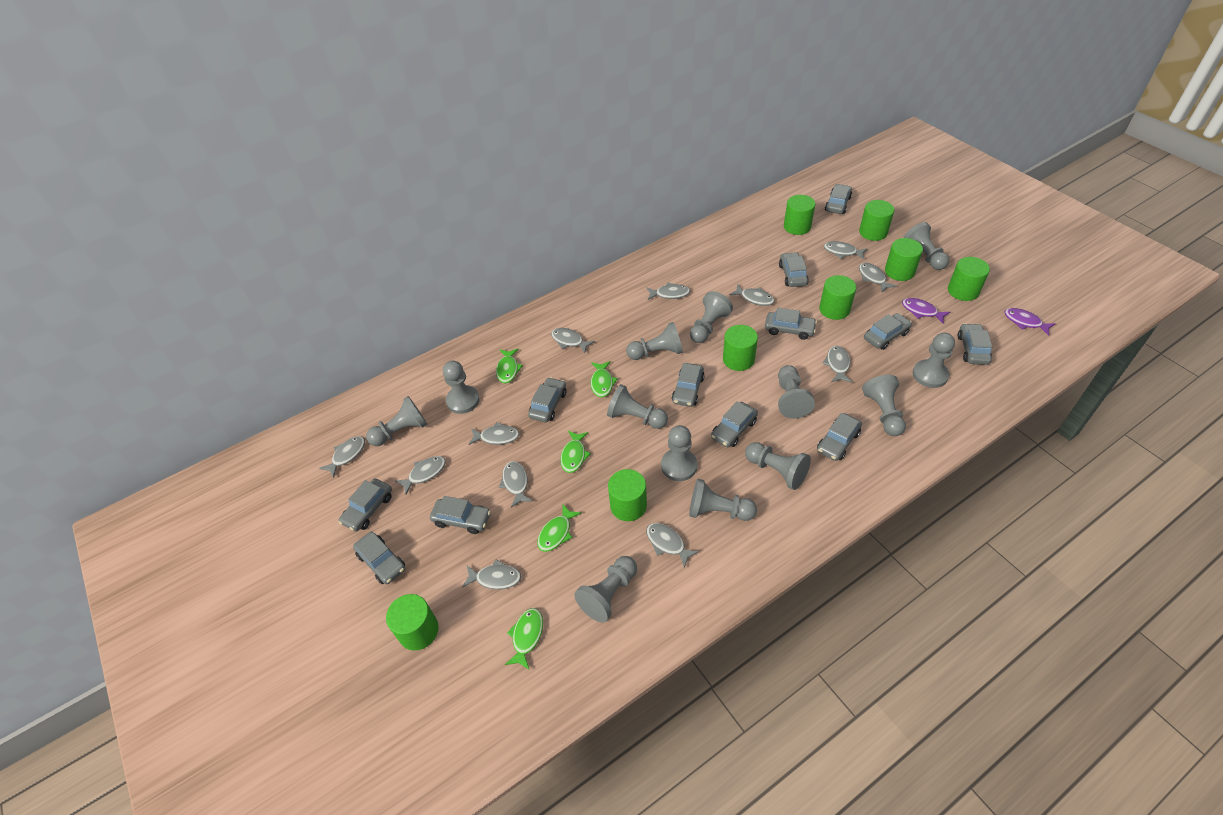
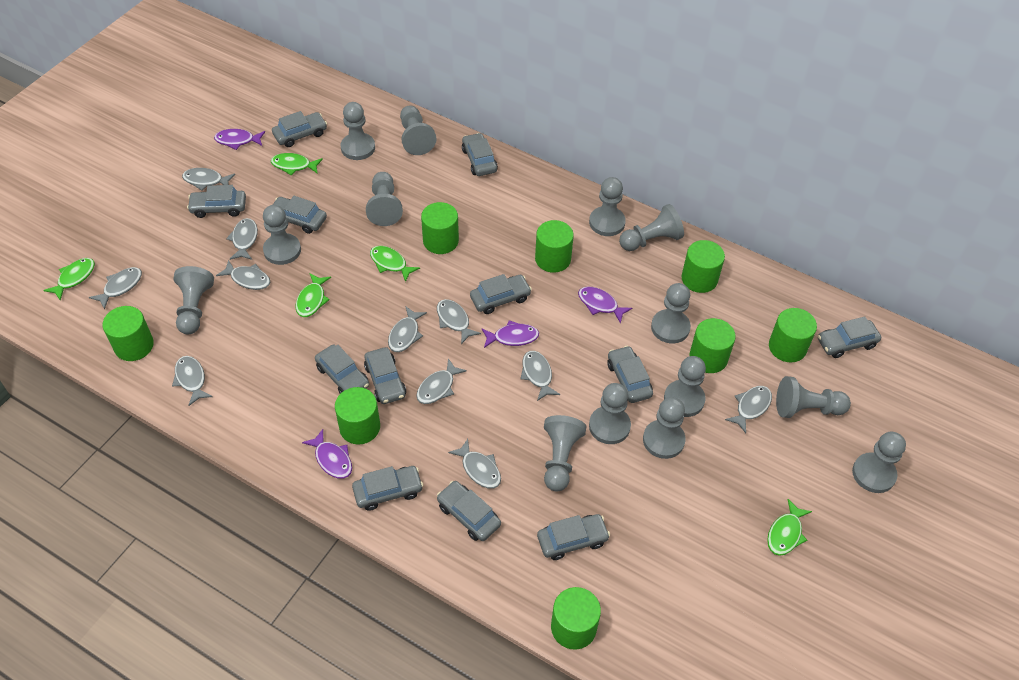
grey fish: 12 -> 11
grey pawn: 13 -> 14
purple fish: 2 -> 4

